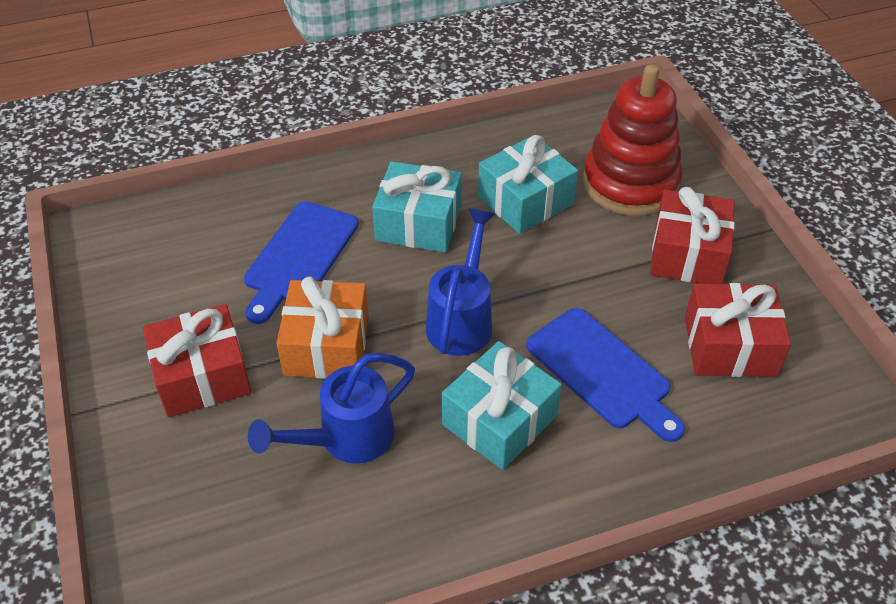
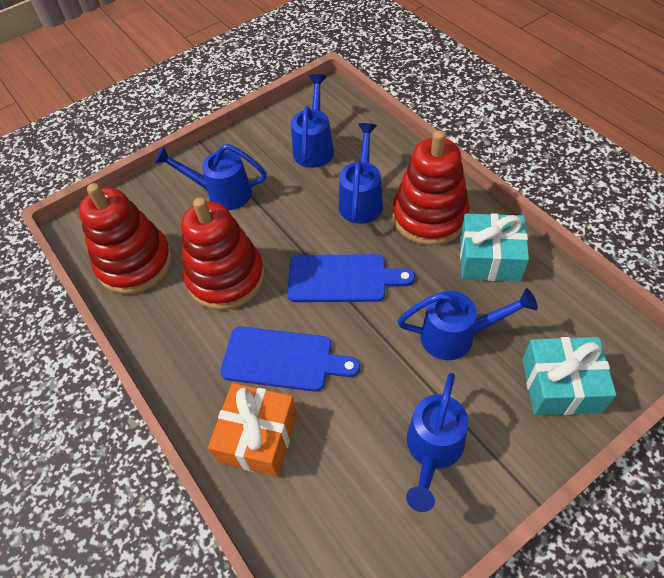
blue watering can: 2 -> 5
red gift: 3 -> 0
red stacking toy: 1 -> 3
turquoise gift: 3 -> 2

